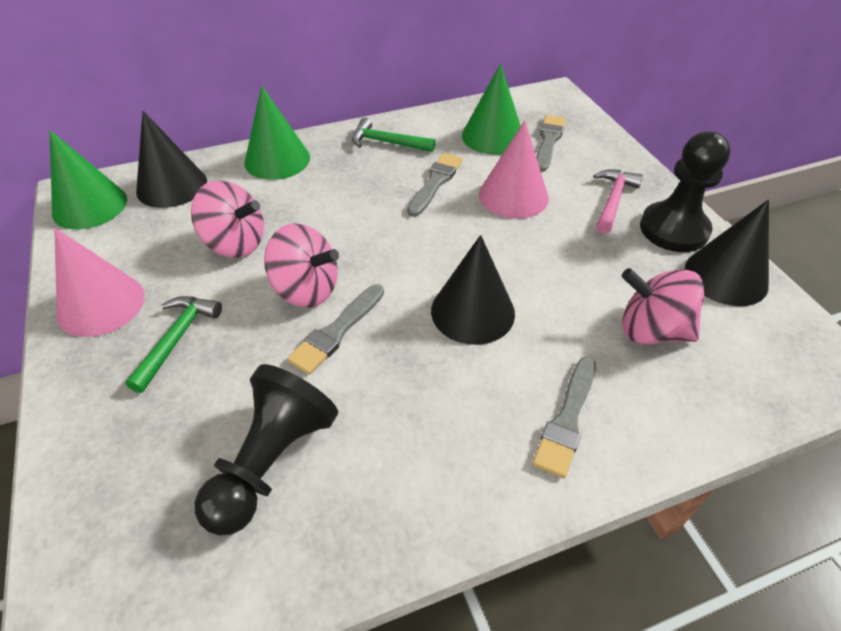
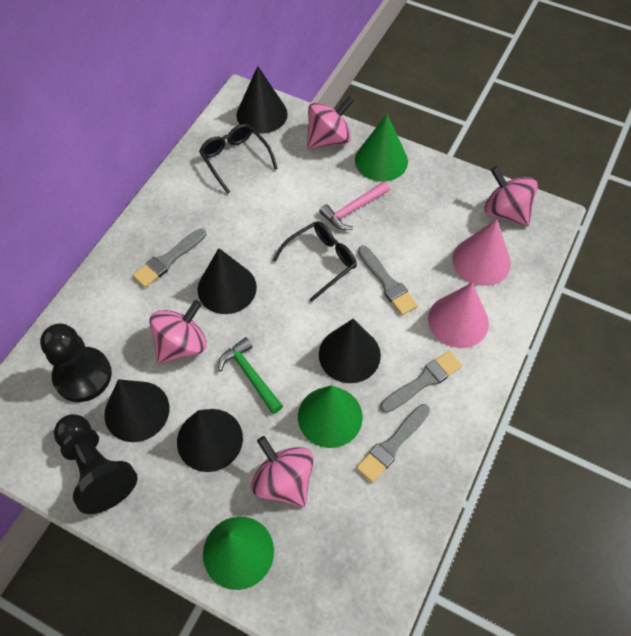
black cone: 3 -> 5
black glasses: 0 -> 2
green hammer: 2 -> 1
pink spinning top: 3 -> 4

